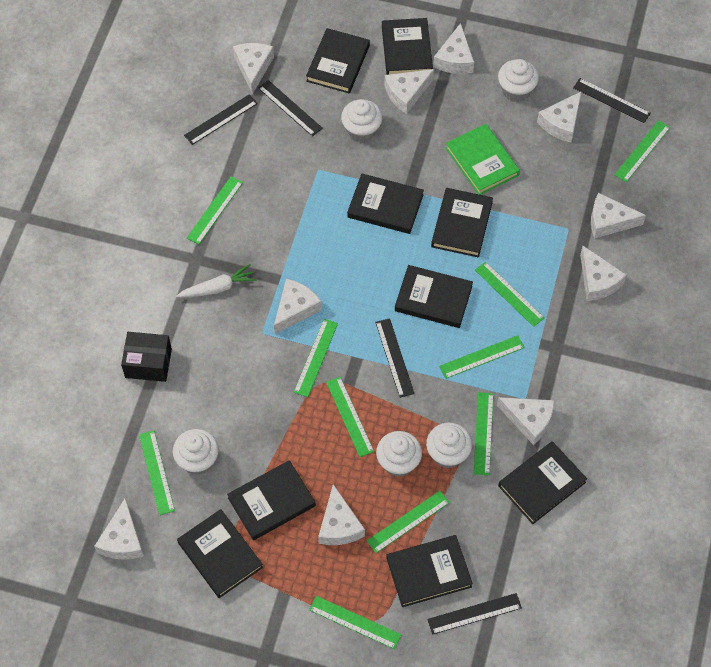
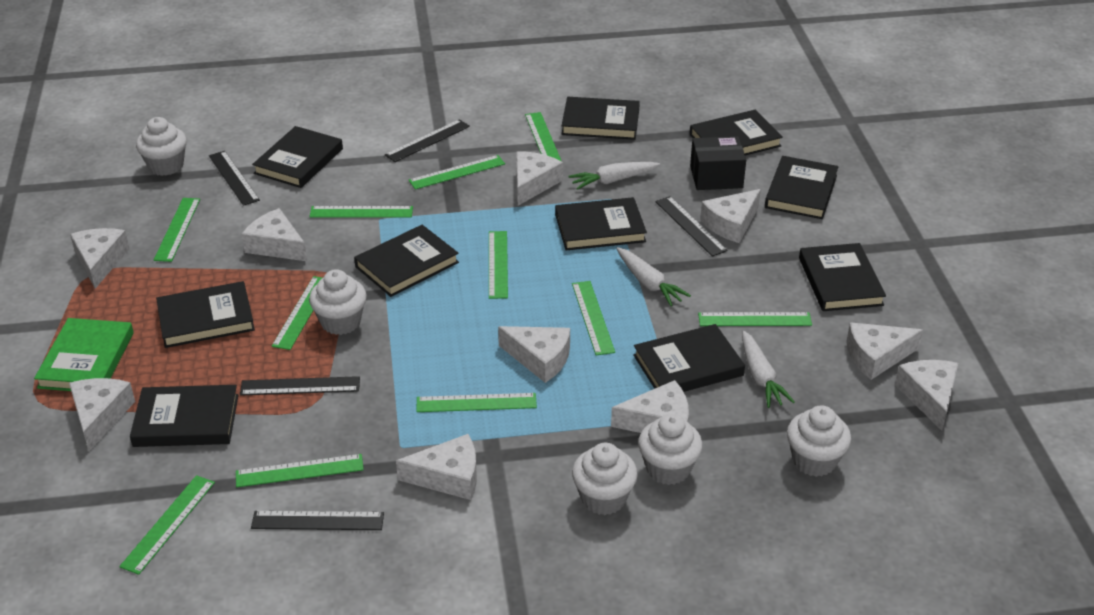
black book: 9 -> 10
green ruler: 10 -> 11
white carrot: 1 -> 3

